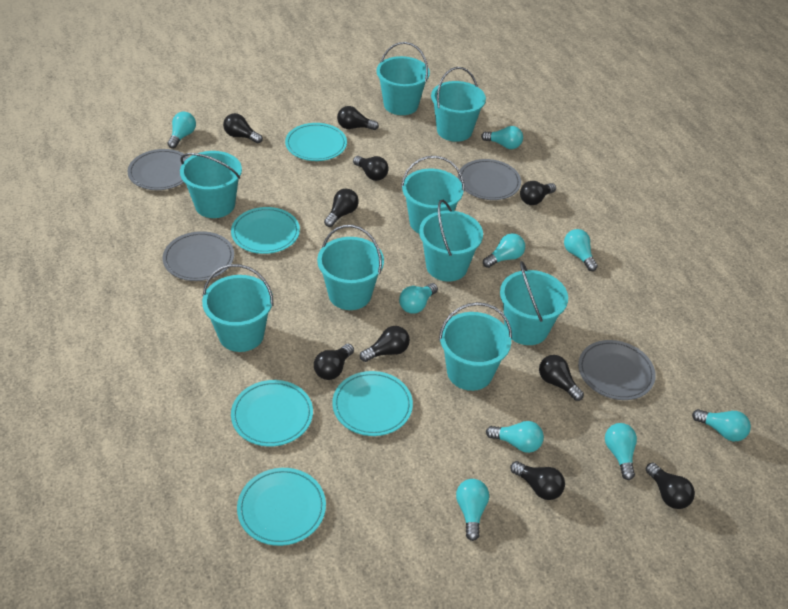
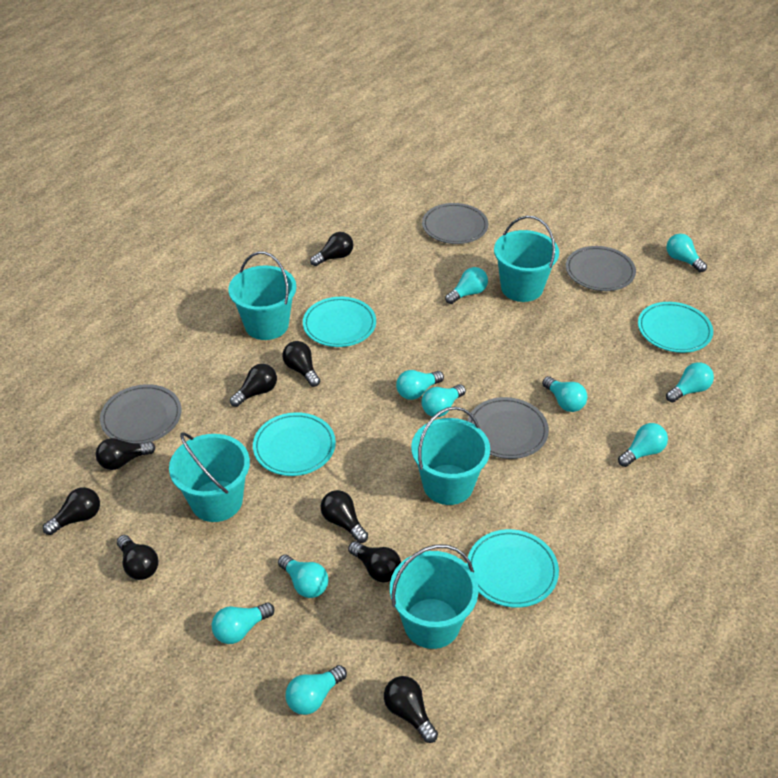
black light bulb: 10 -> 9
turquoise bucket: 9 -> 5
turquoise light bulb: 9 -> 10
turquoise plate: 5 -> 4

